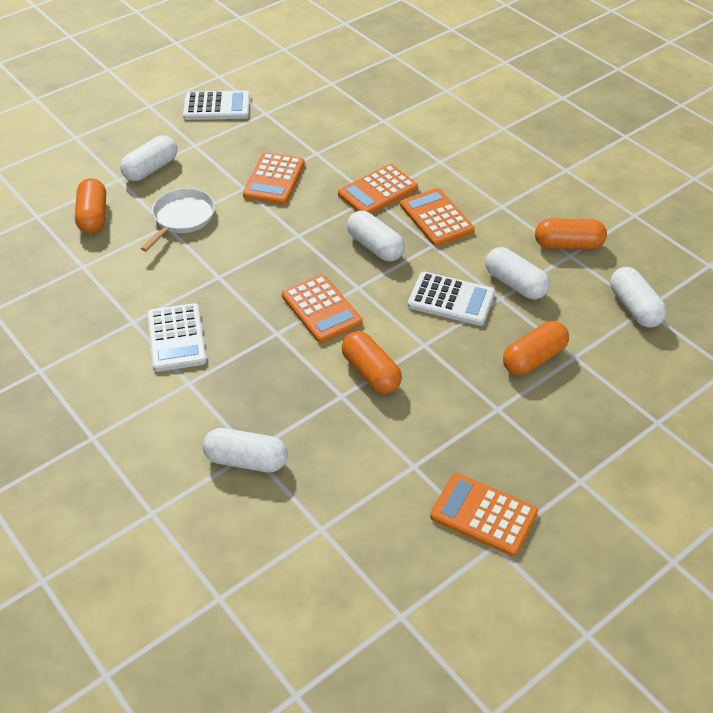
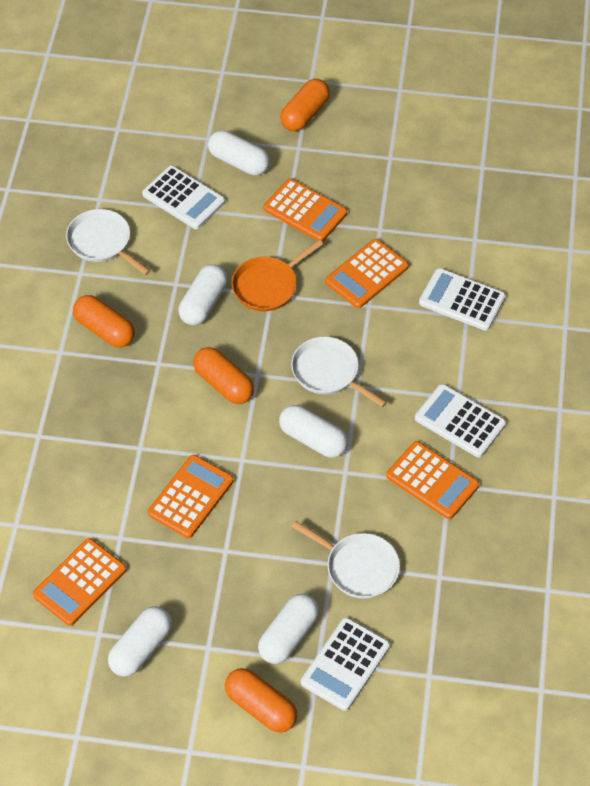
orange pan: 0 -> 1
white calculator: 3 -> 4
white pan: 1 -> 3

